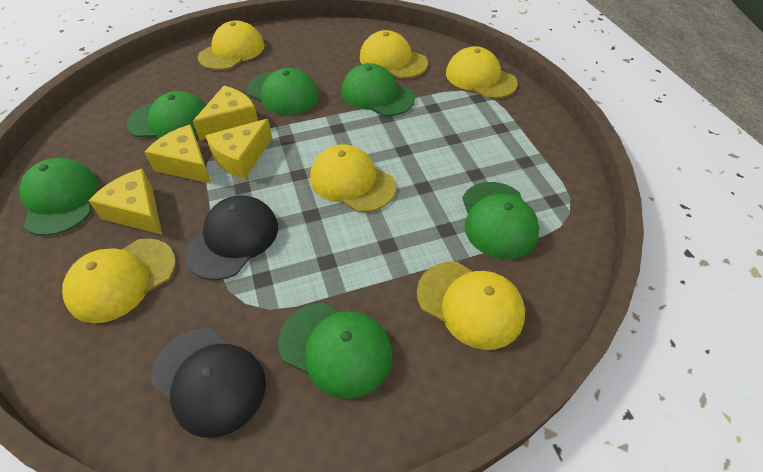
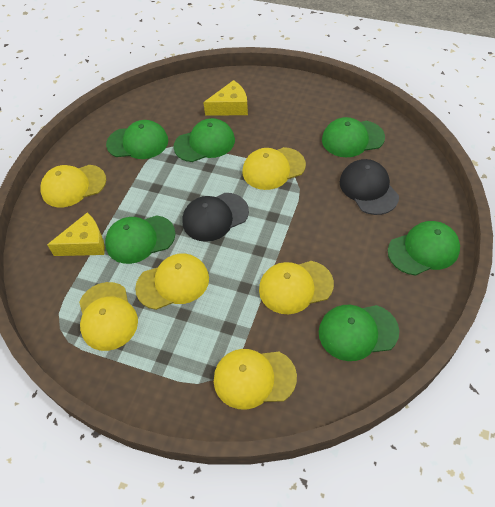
yellow cheese: 4 -> 2

